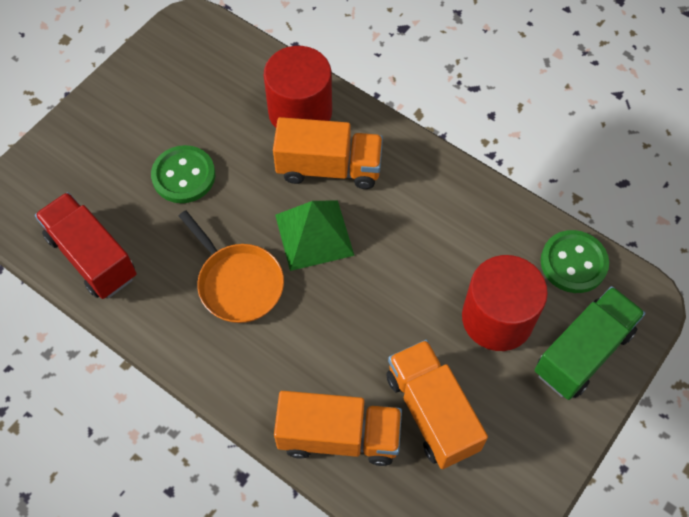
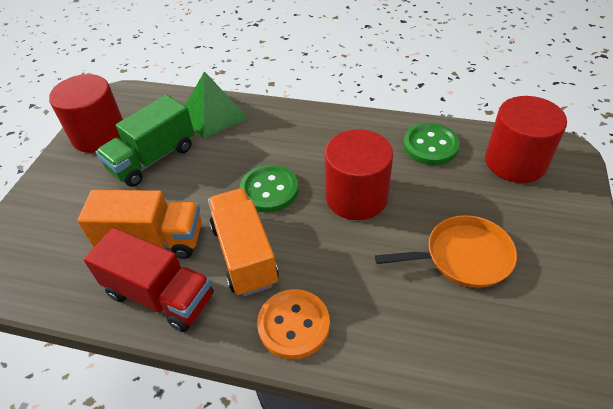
orange button: 0 -> 1
orange truck: 3 -> 2
red cylinder: 2 -> 3

